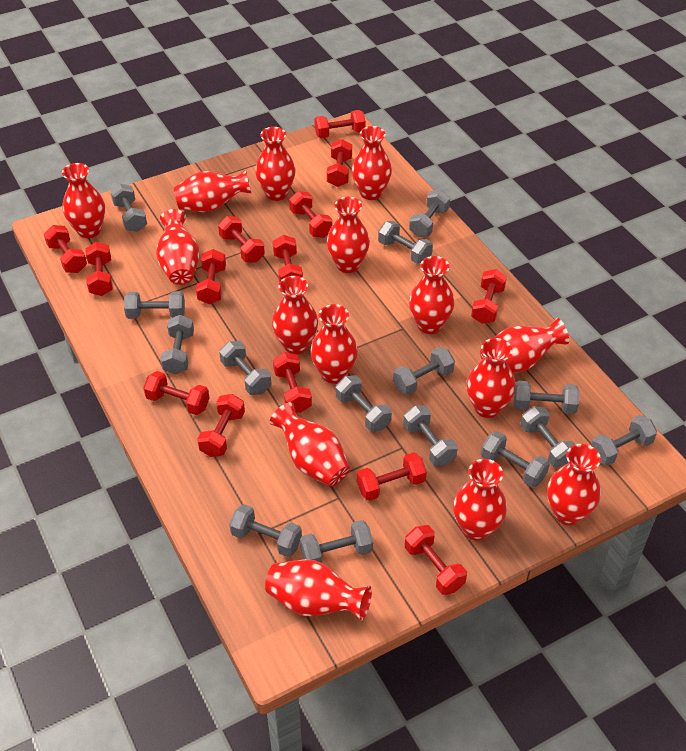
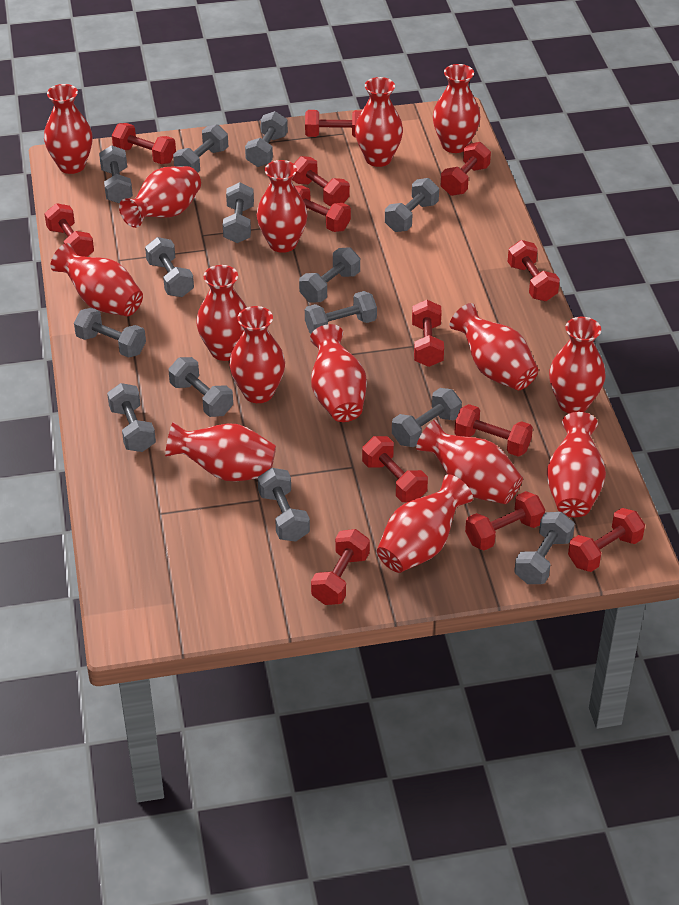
grey dumbbell: 15 -> 14
red dumbbell: 14 -> 13

